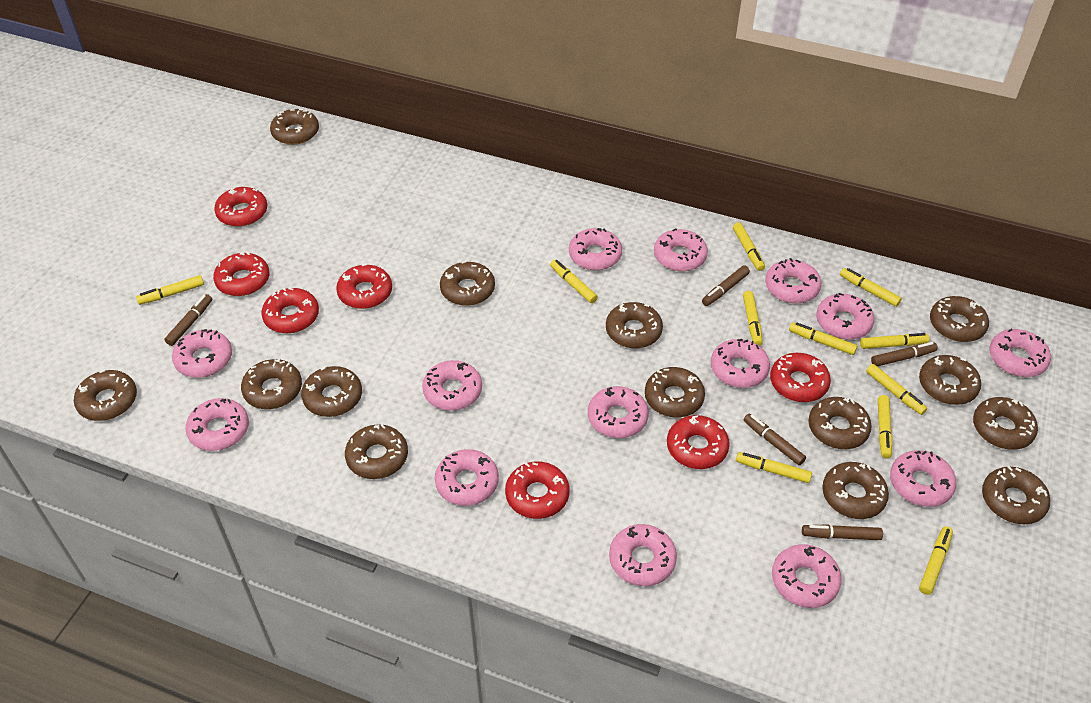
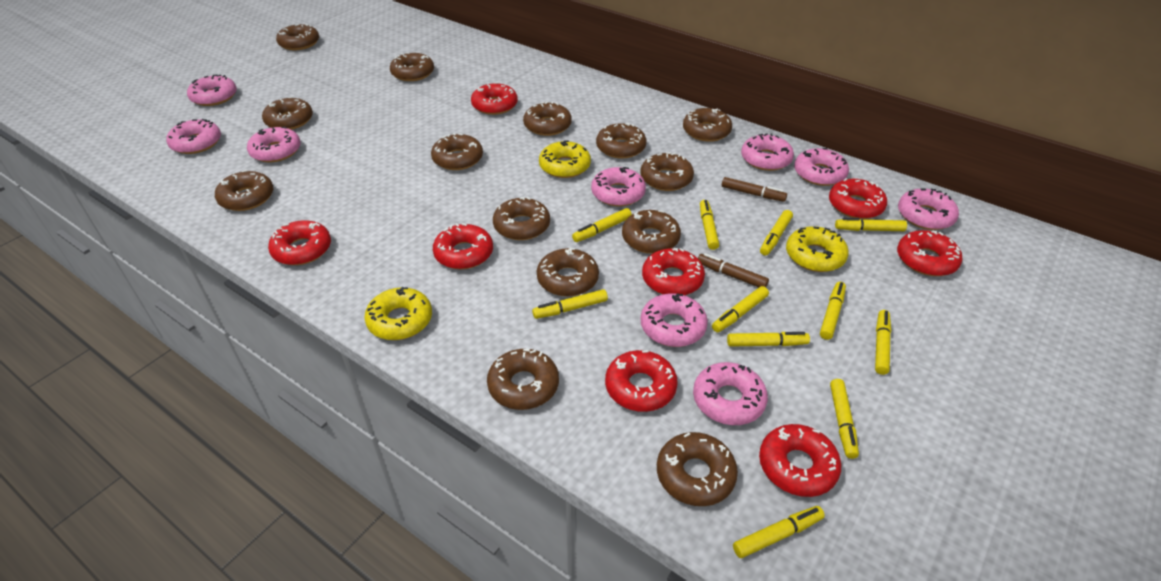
brown marker: 5 -> 2
pink donut: 14 -> 9
red donut: 7 -> 8
yellow donut: 0 -> 3

